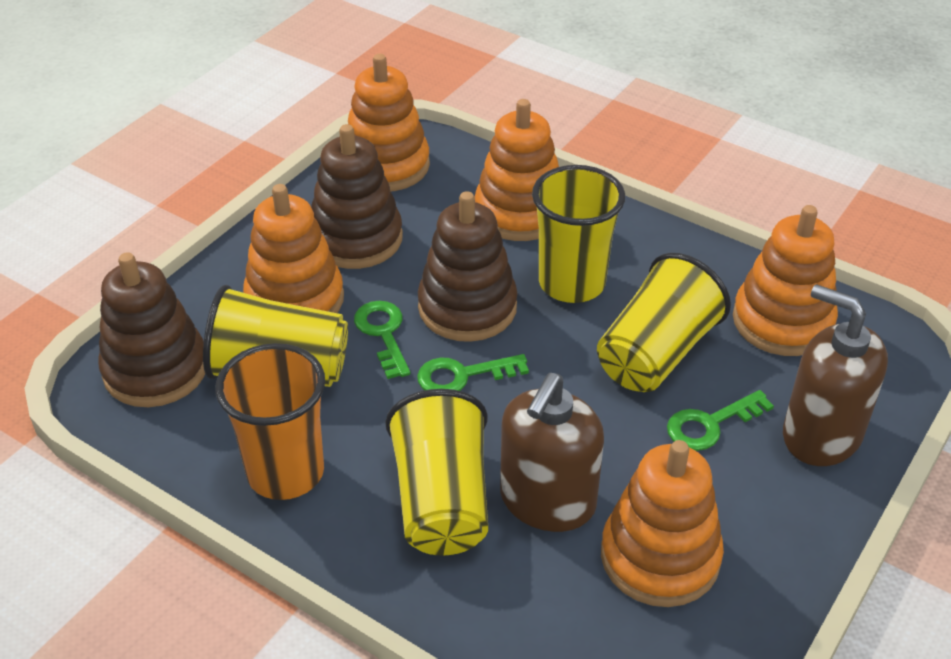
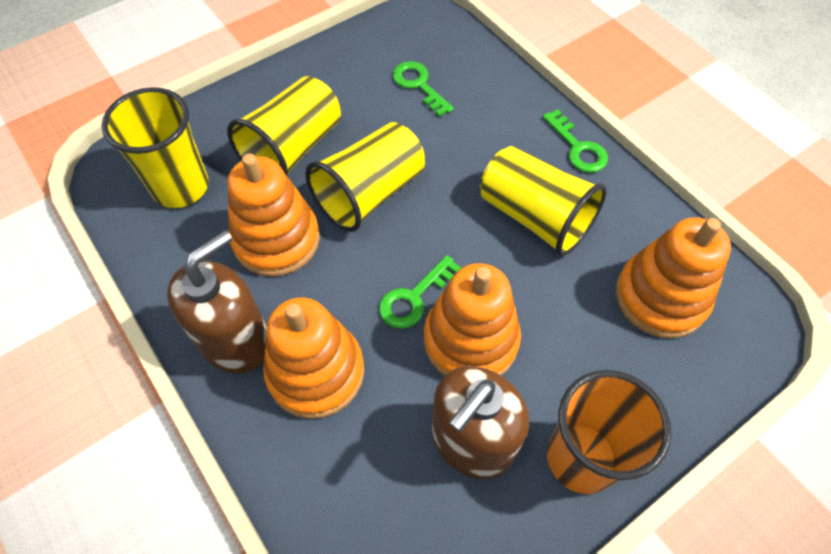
brown stacking toy: 3 -> 0
orange stacking toy: 5 -> 4

